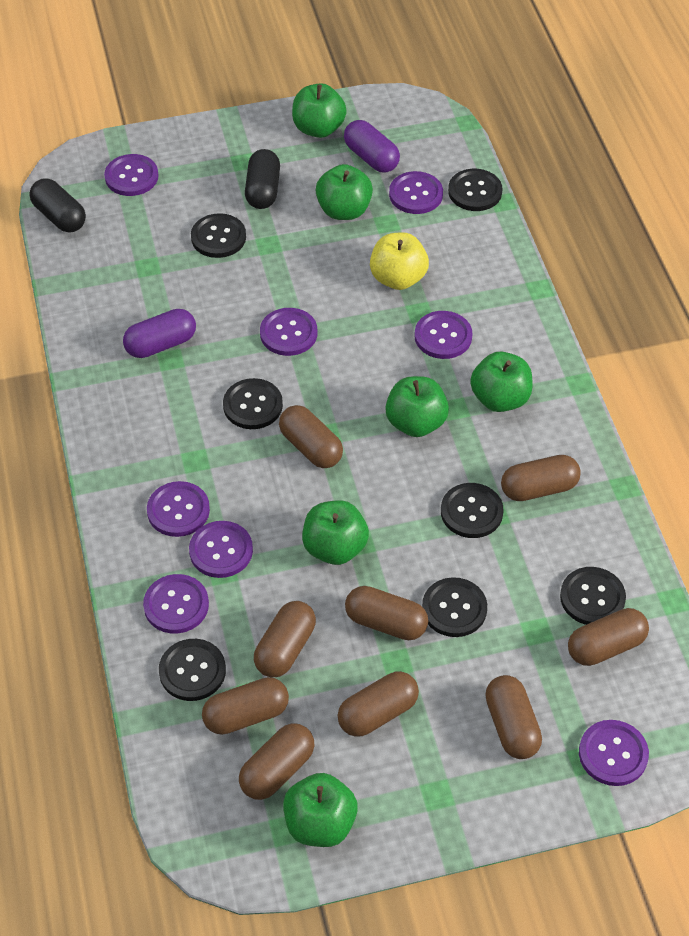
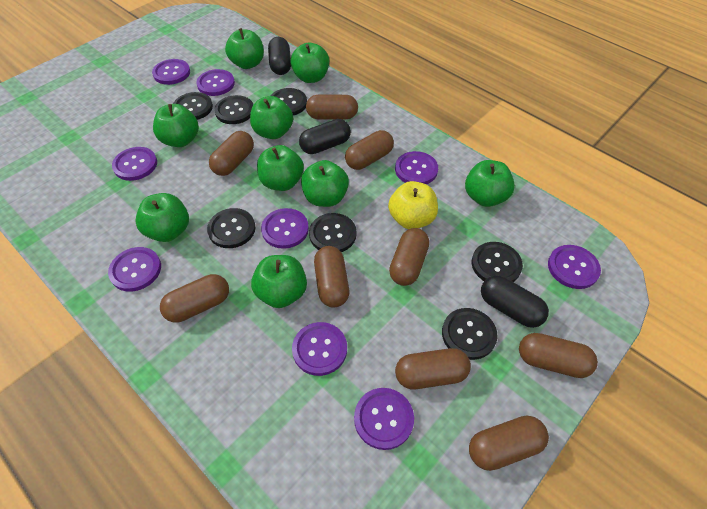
black capsule: 2 -> 3
green apple: 6 -> 9
purple button: 8 -> 9
purple capsule: 2 -> 0

